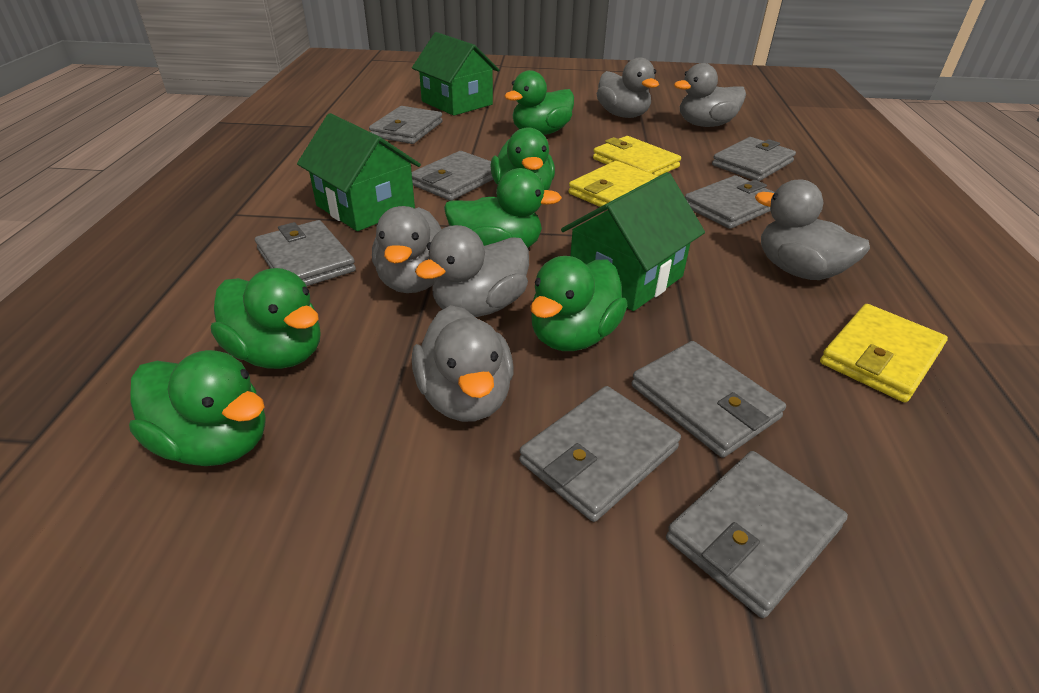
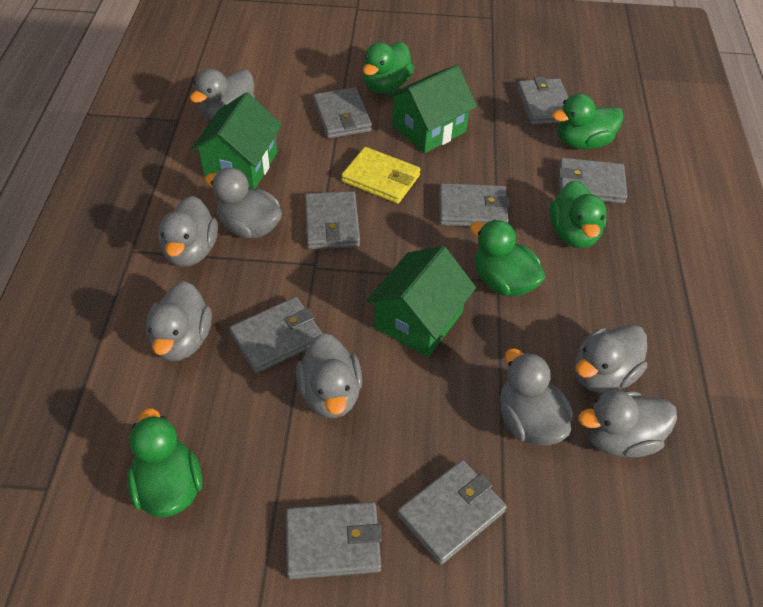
green duck: 6 -> 5
grey duck: 6 -> 8
yellow wallet: 3 -> 1

